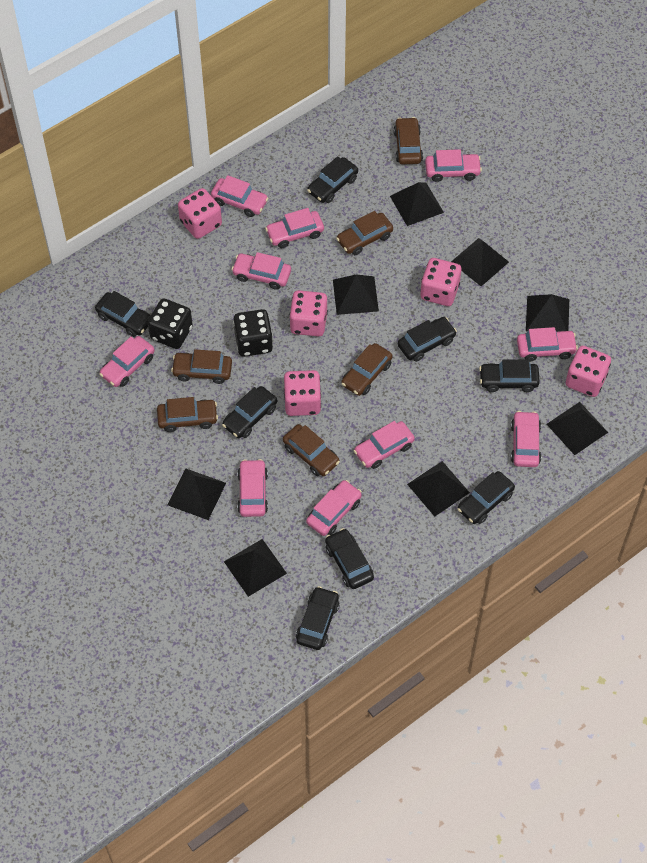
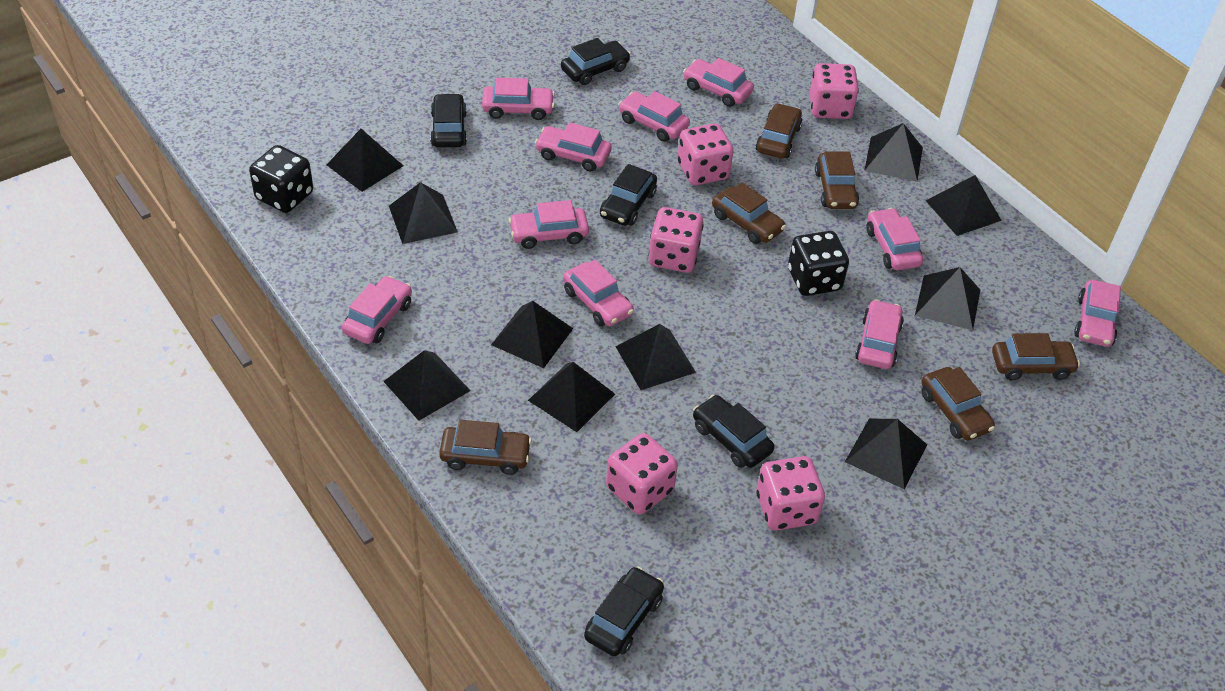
black car: 8 -> 5
black pyramid: 8 -> 10

